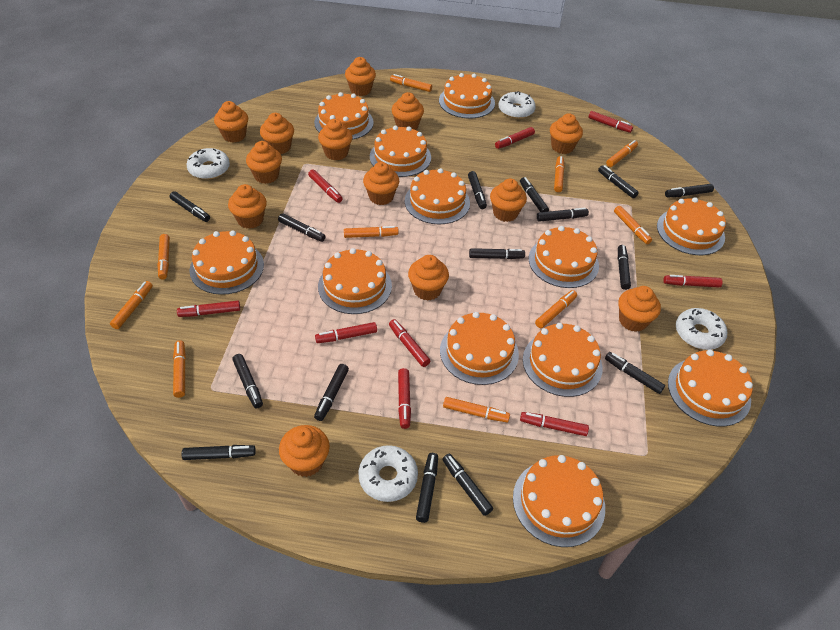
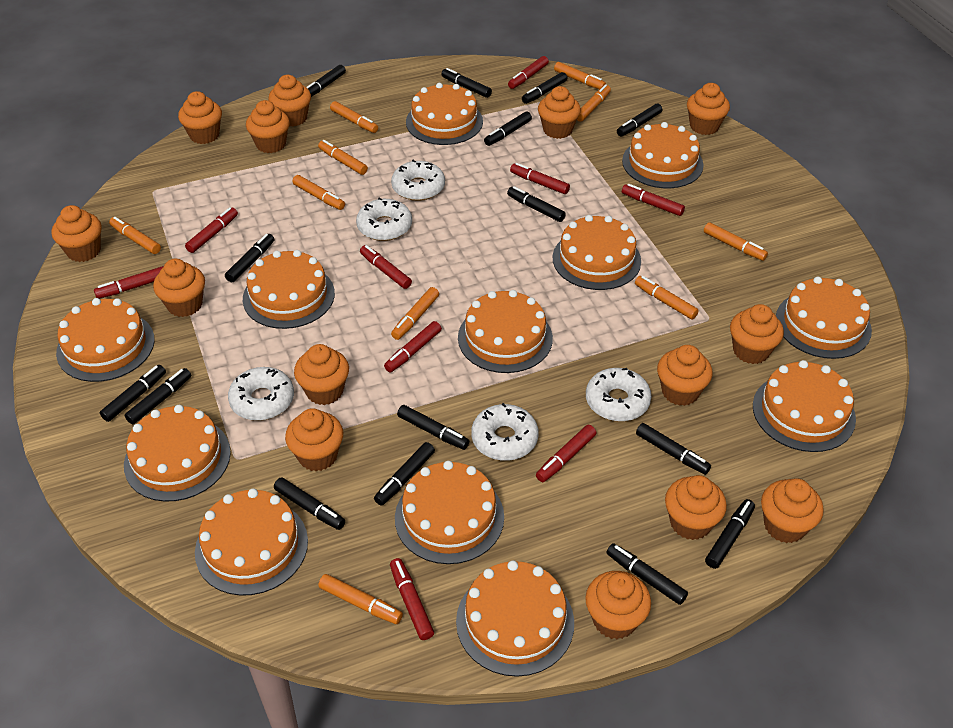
orange cupcake: 13 -> 14
white donut: 4 -> 5

